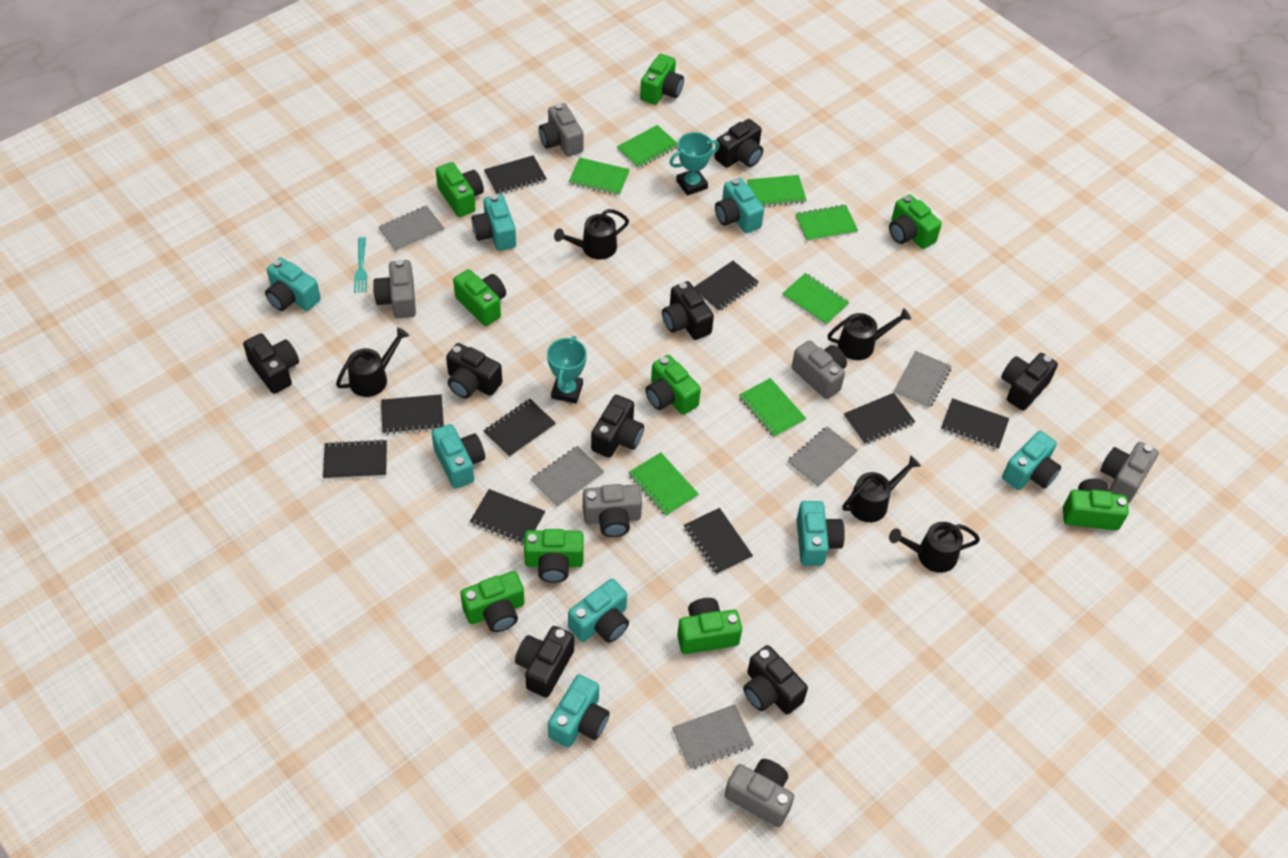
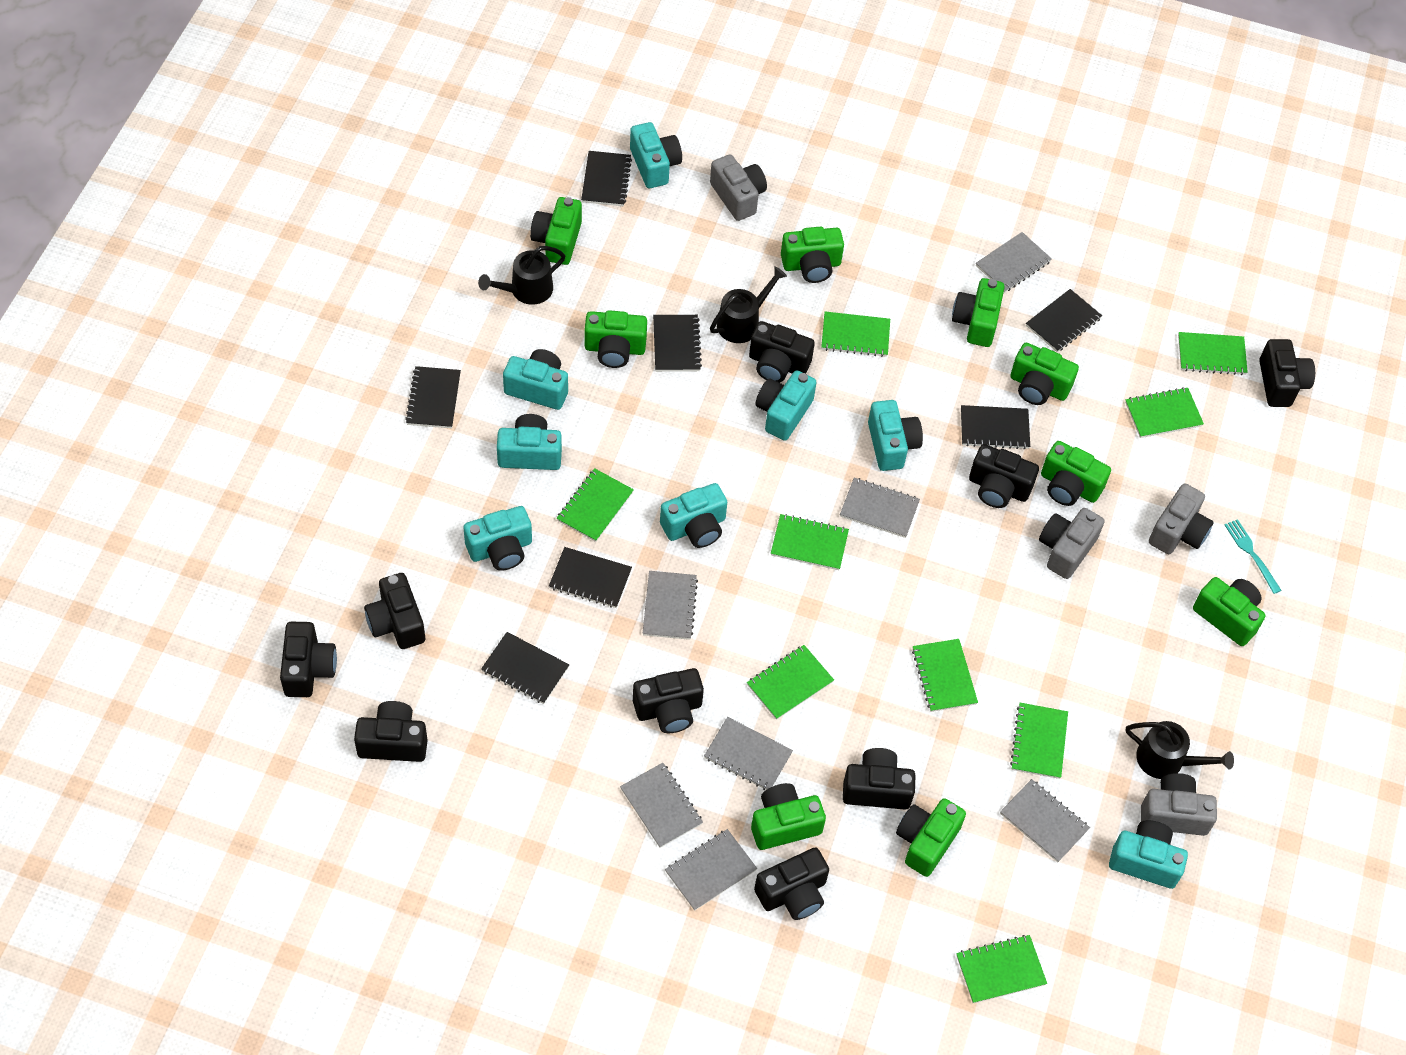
black camera: 8 -> 9
black notebook: 9 -> 7
black watering can: 5 -> 3
green notebook: 7 -> 9
grey camera: 6 -> 4
grey notebook: 5 -> 7
turquoise trophy: 2 -> 0

